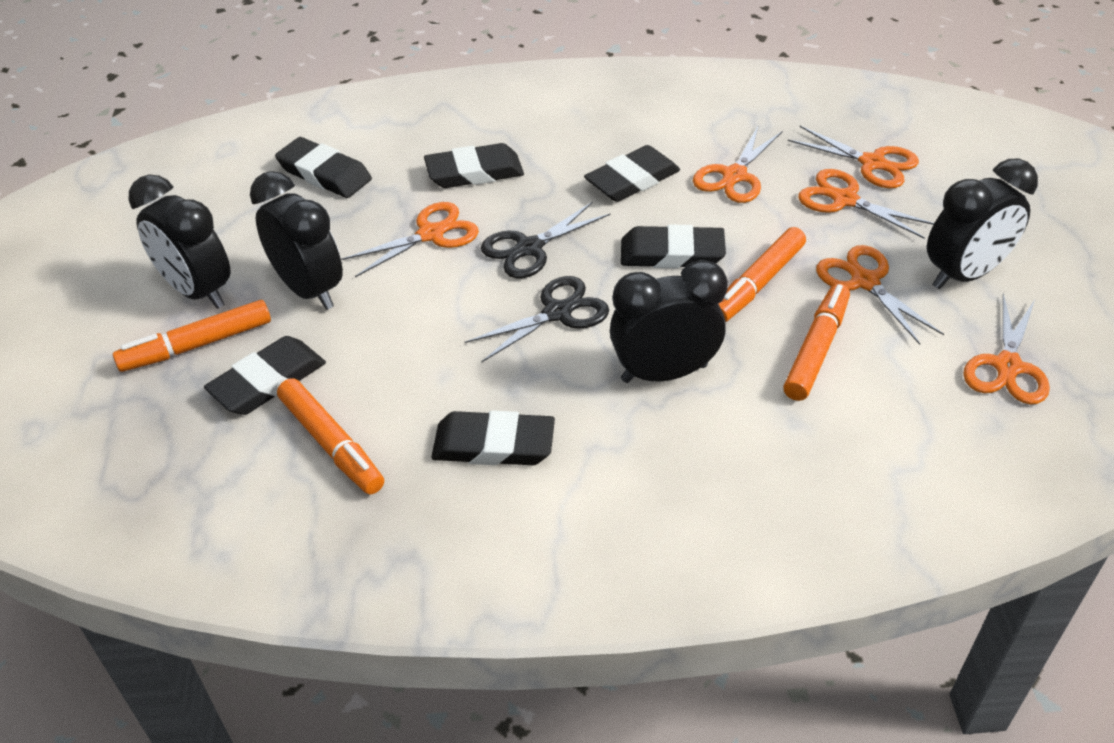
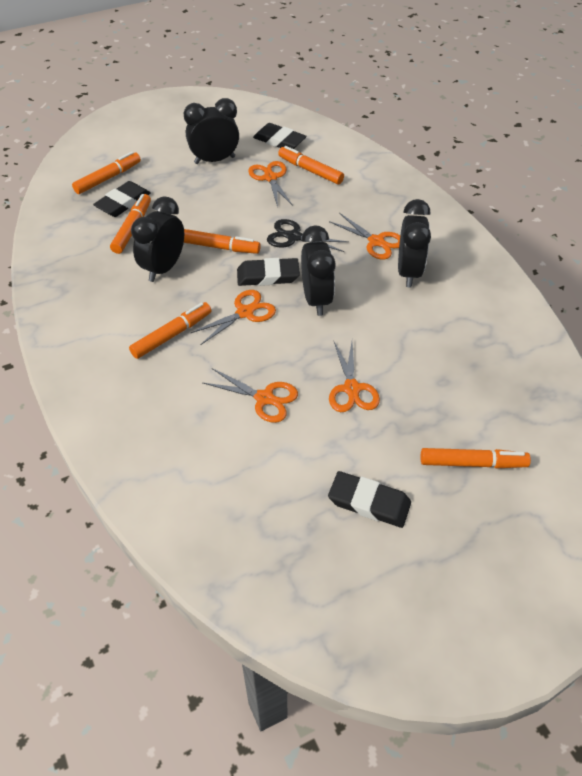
black eraser: 6 -> 4
black scissors: 2 -> 1
orange marker: 4 -> 6
orange scissors: 6 -> 5

